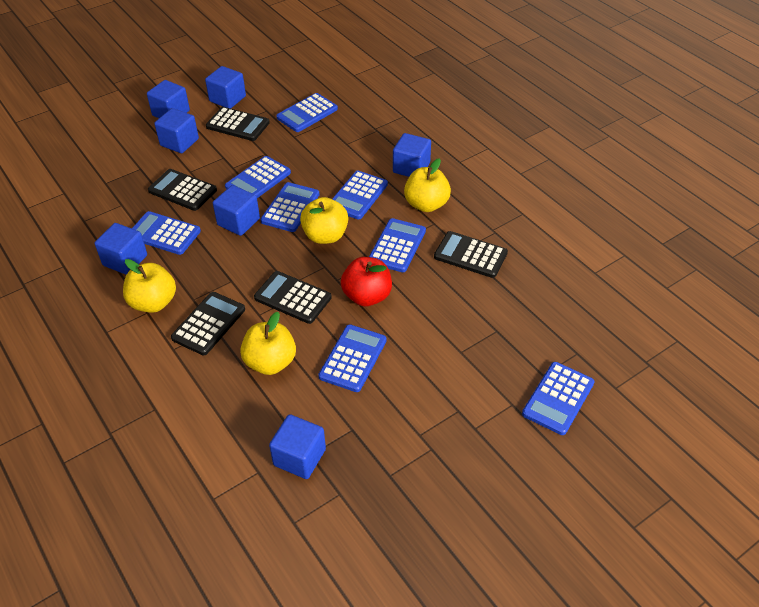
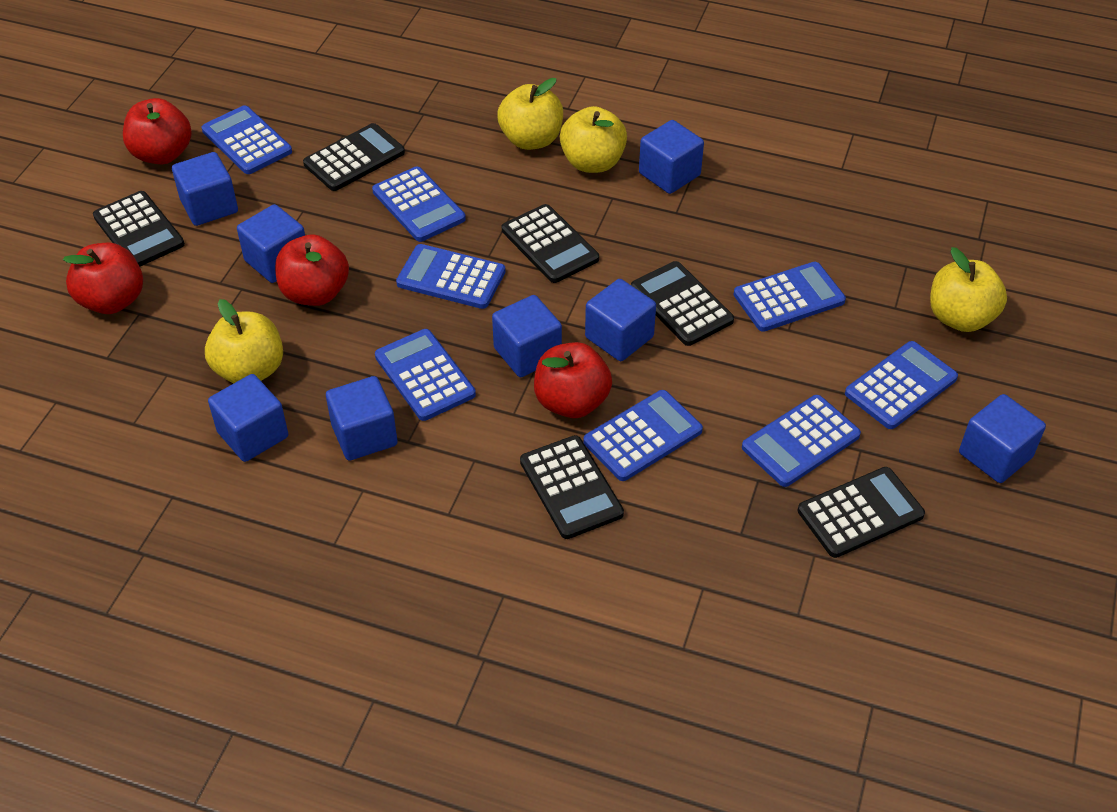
black calculator: 5 -> 6
blue cube: 7 -> 8
red apple: 1 -> 4

